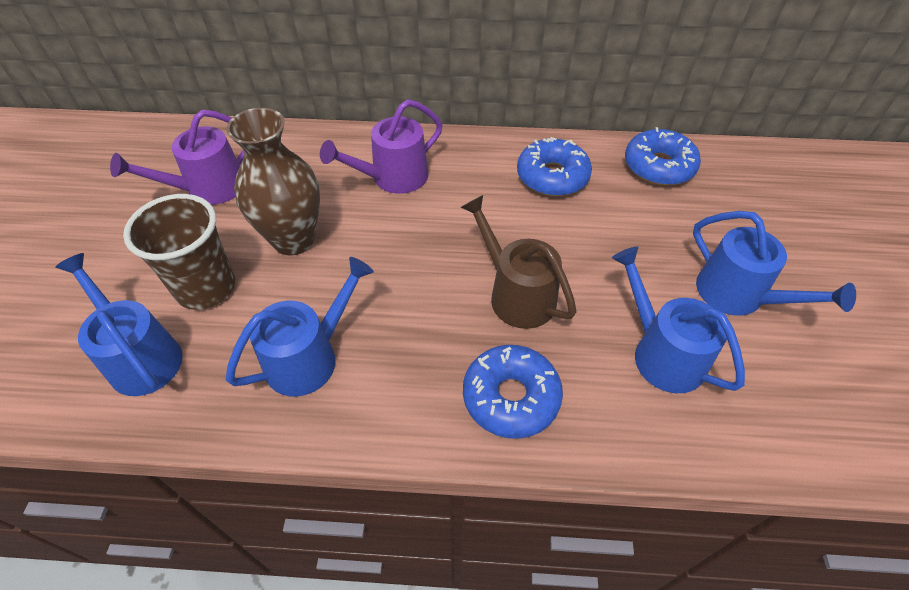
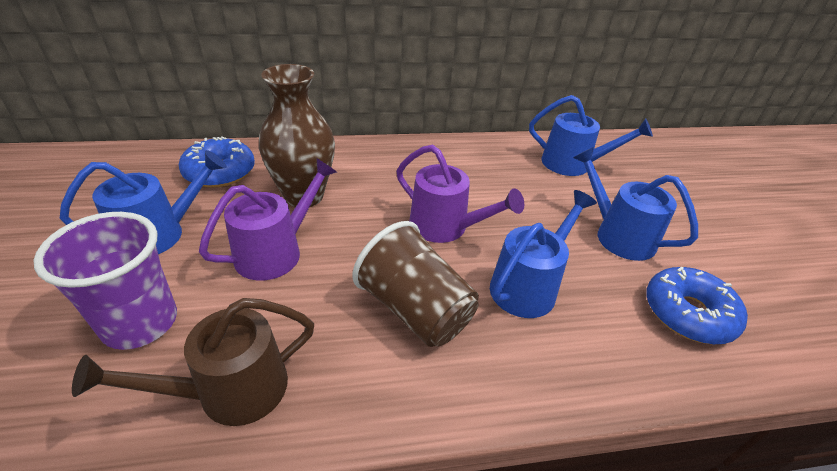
blue donut: 3 -> 2
purple cup: 0 -> 1

